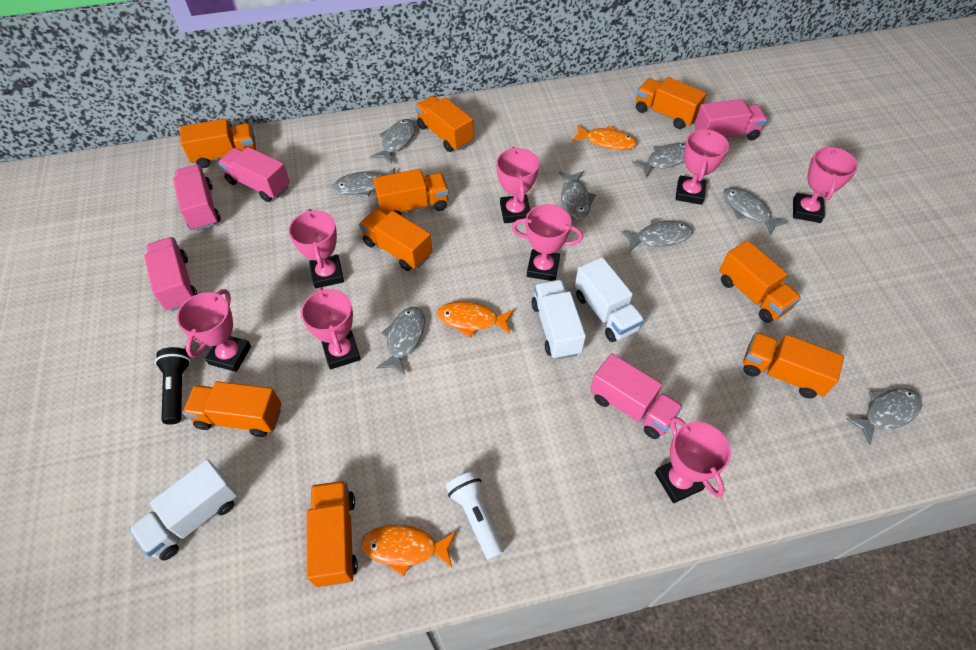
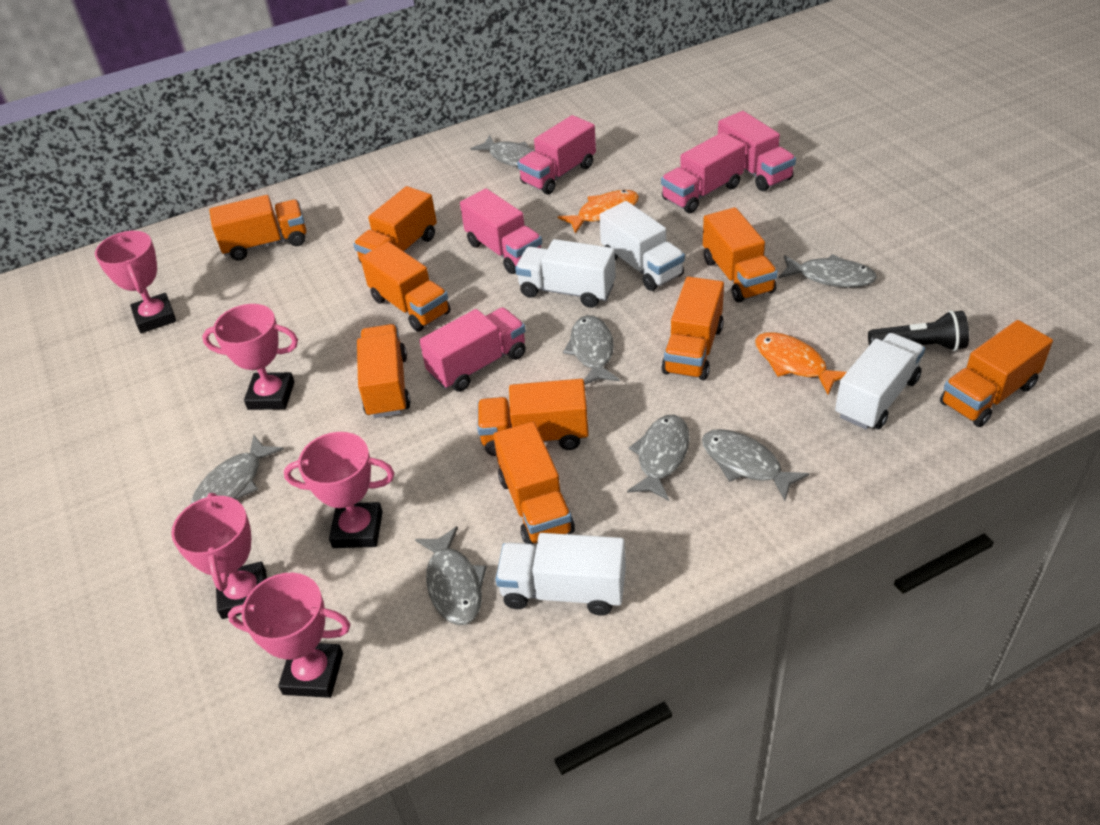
grey fish: 8 -> 7
orange fish: 3 -> 2
pink trophy: 8 -> 5
white flashlight: 1 -> 0
white truck: 3 -> 4

